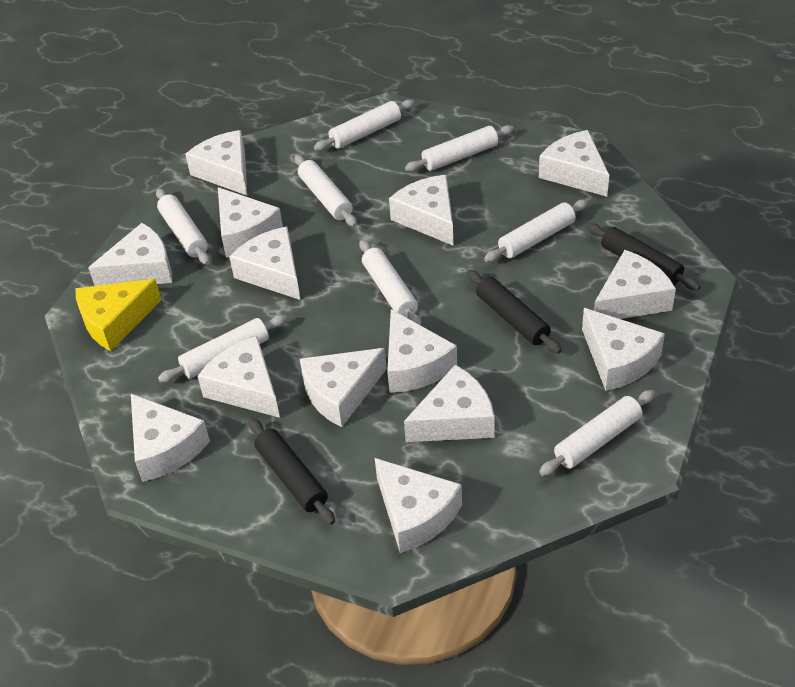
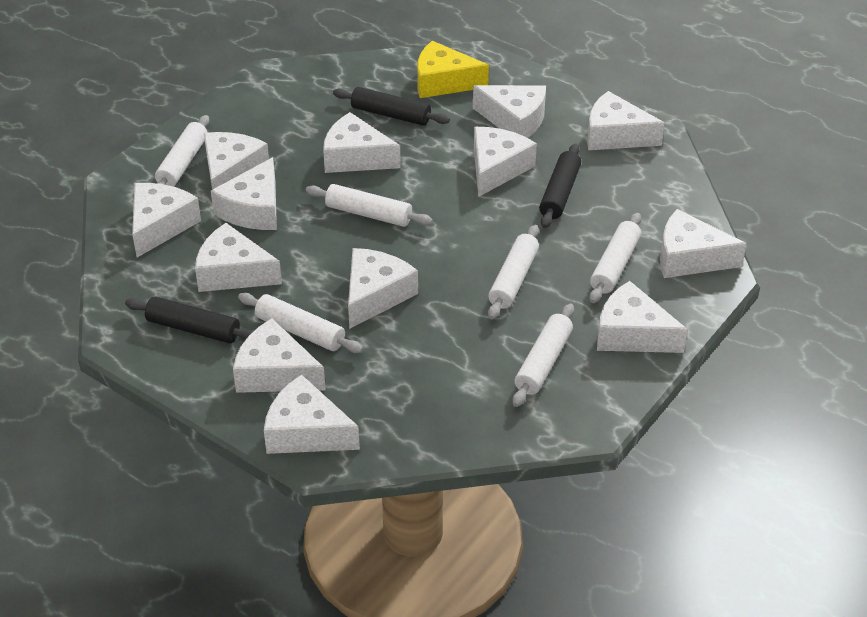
white cheese: 14 -> 13
white rolling pin: 8 -> 6

